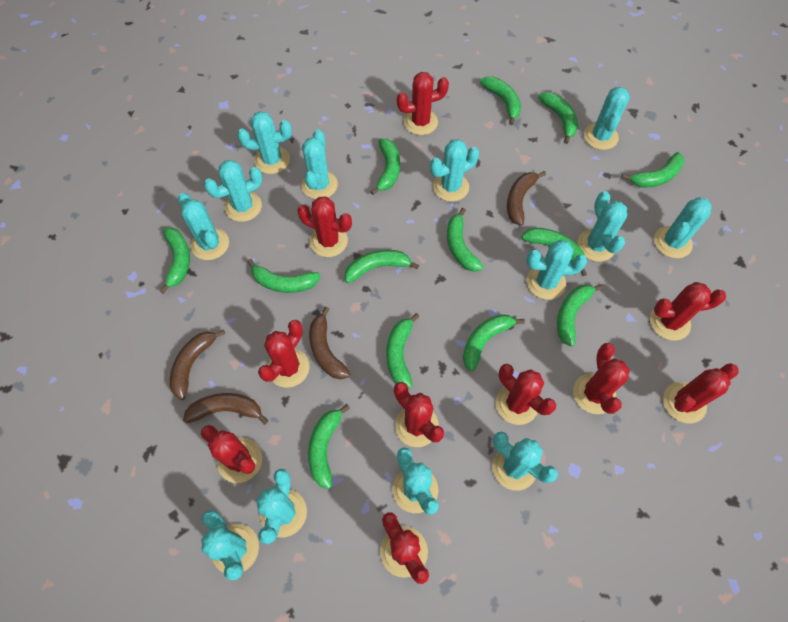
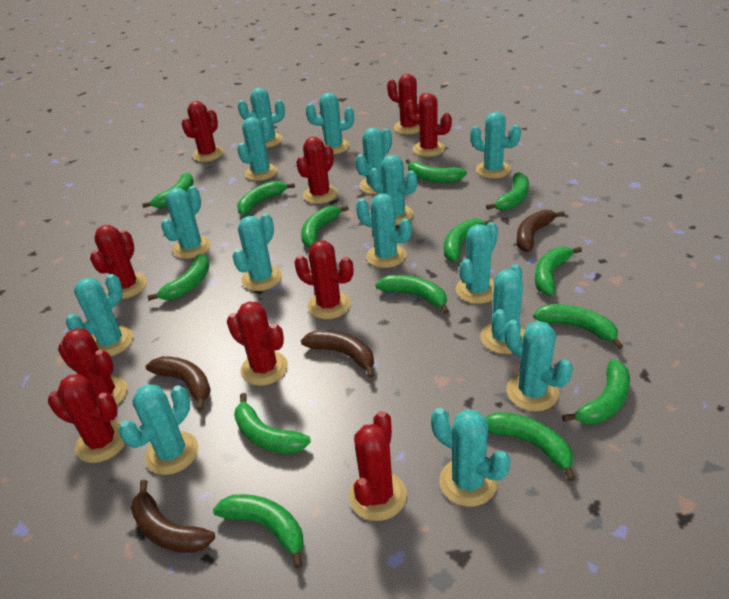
green banana: 13 -> 14
turquoise cactus: 13 -> 15

